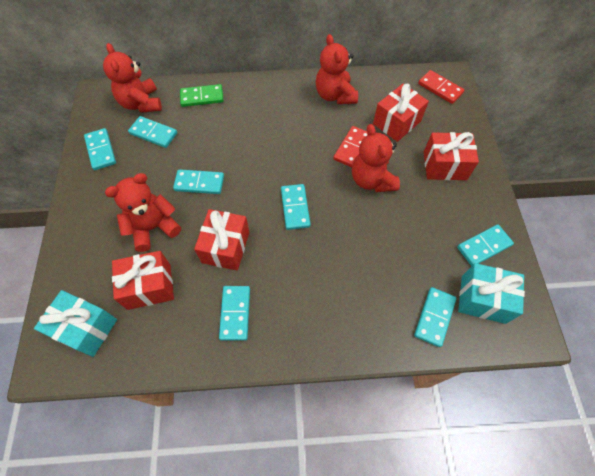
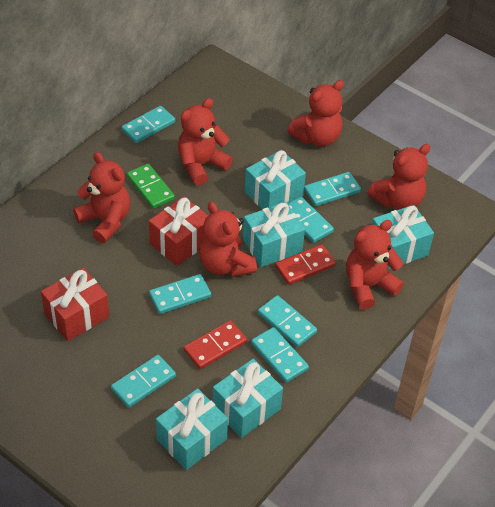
red gift: 4 -> 2
red teddy bear: 4 -> 6
turquoise gift: 2 -> 5

